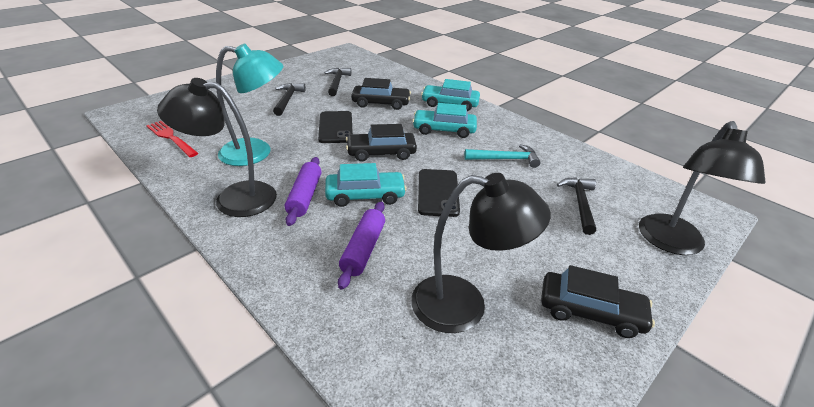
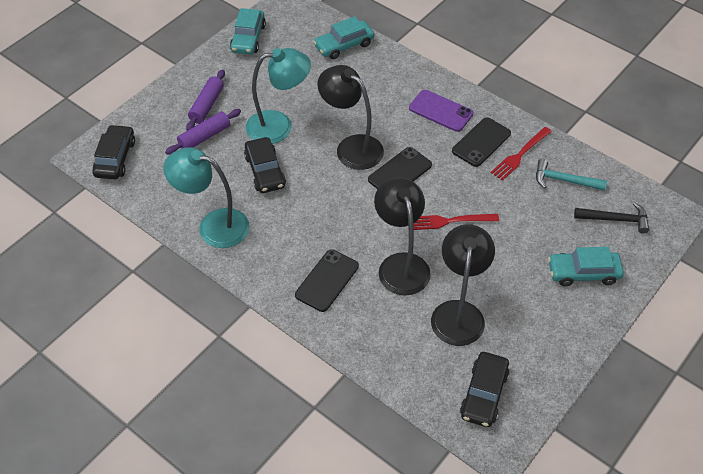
black hammer: 3 -> 1
black phone: 2 -> 3
purple phone: 0 -> 1
red fork: 1 -> 2
turquoise lamp: 1 -> 2

